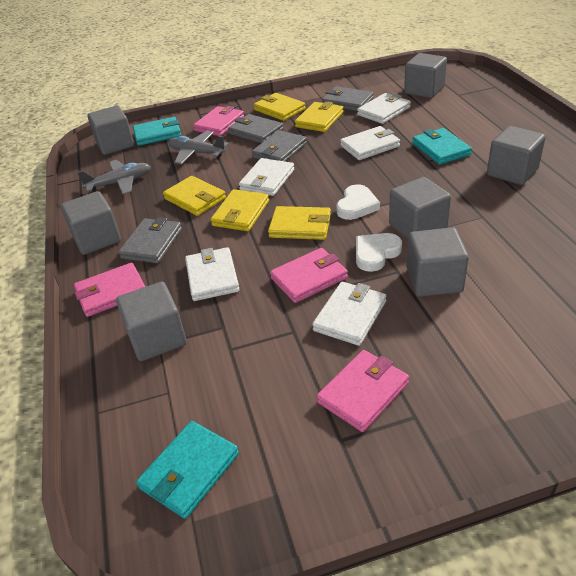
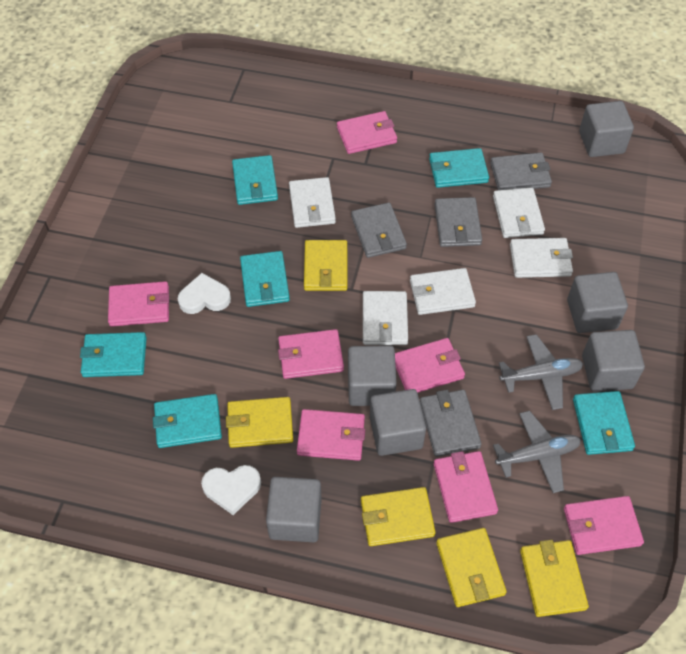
grey cube: 7 -> 6
pink wallet: 4 -> 7
turquoise wallet: 3 -> 6

